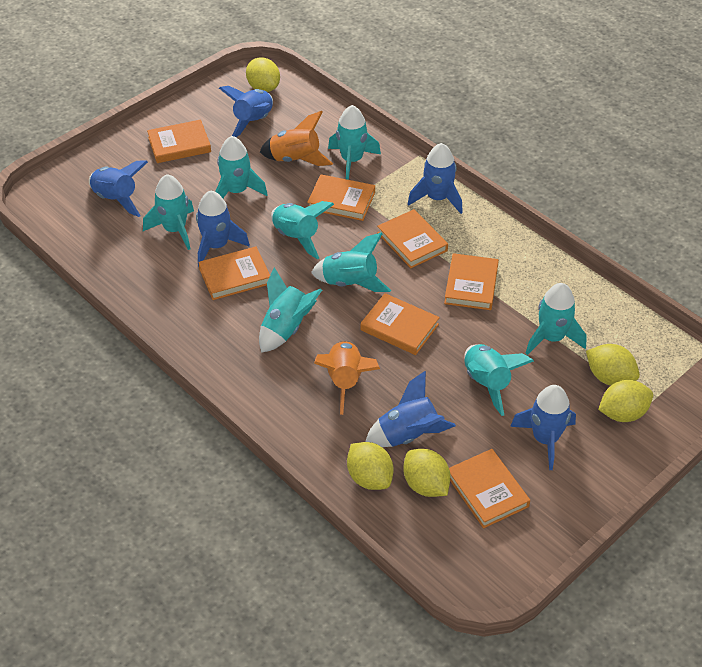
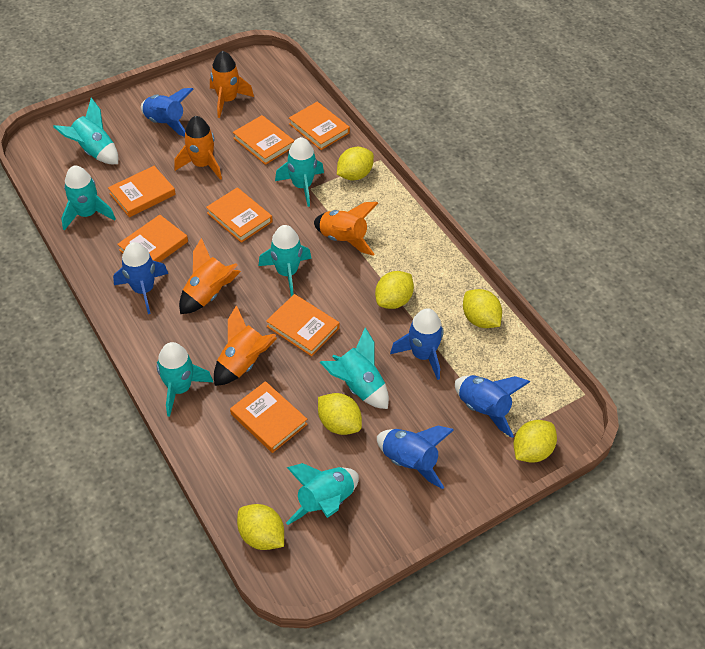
blue rocket: 6 -> 5
orange rocket: 2 -> 5
turquoise rocket: 8 -> 7
yellow lemon: 5 -> 6

